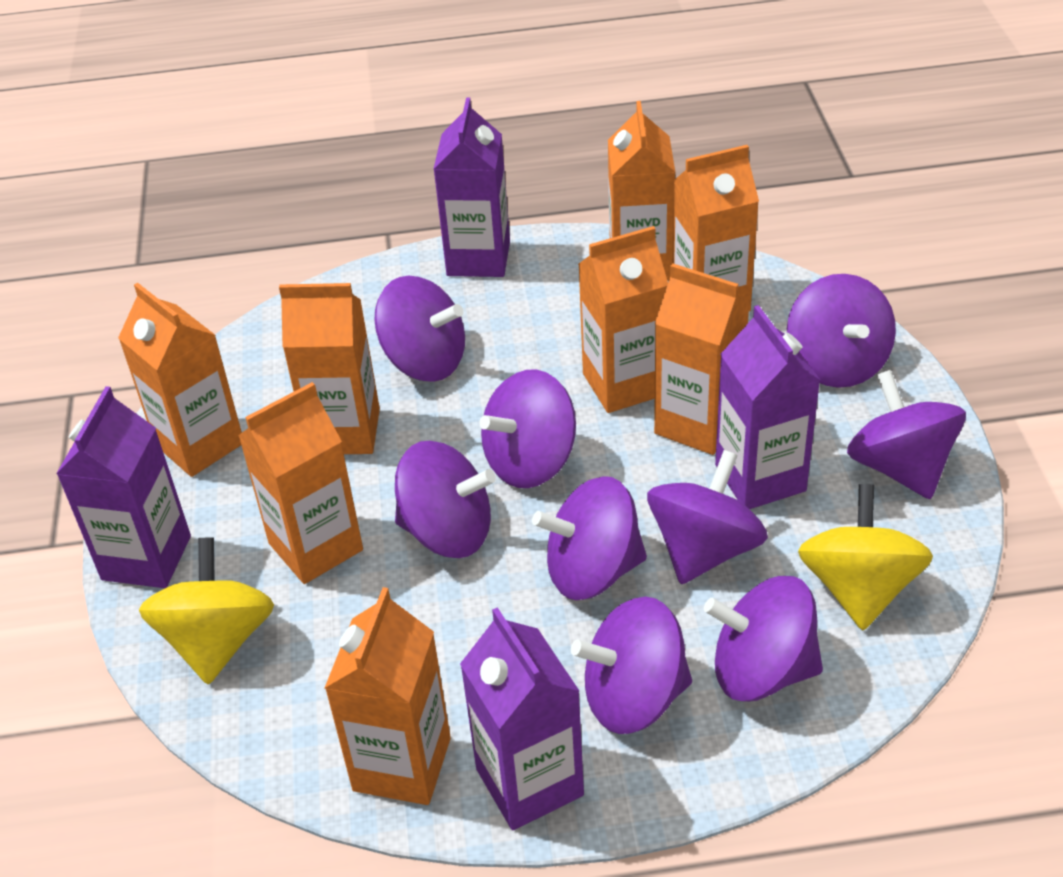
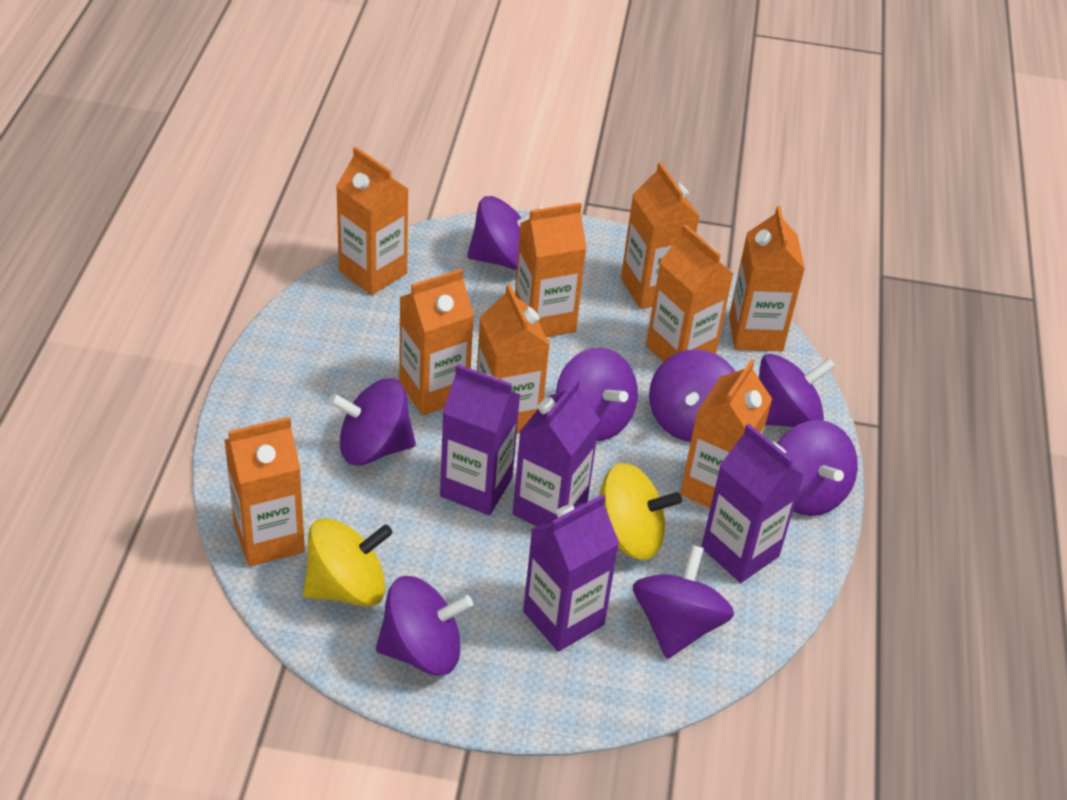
orange carton: 8 -> 9
purple spinning top: 9 -> 8

